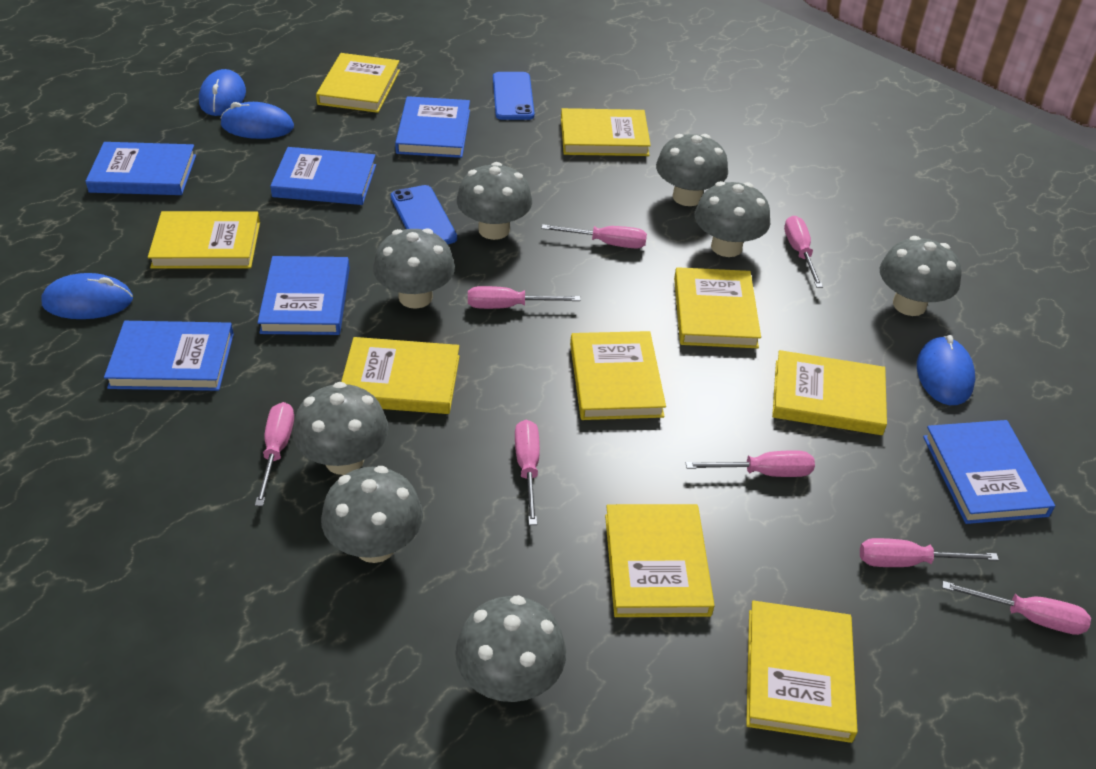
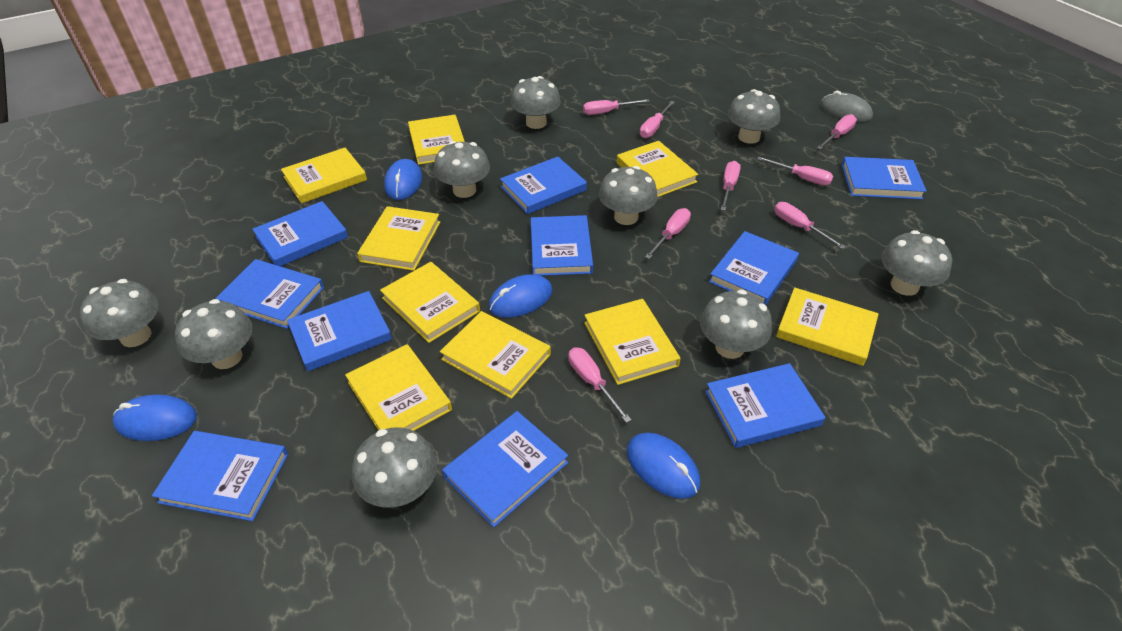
blue book: 6 -> 10
blue phone: 2 -> 0
grey mouse: 0 -> 1
grey mushroom: 8 -> 9

